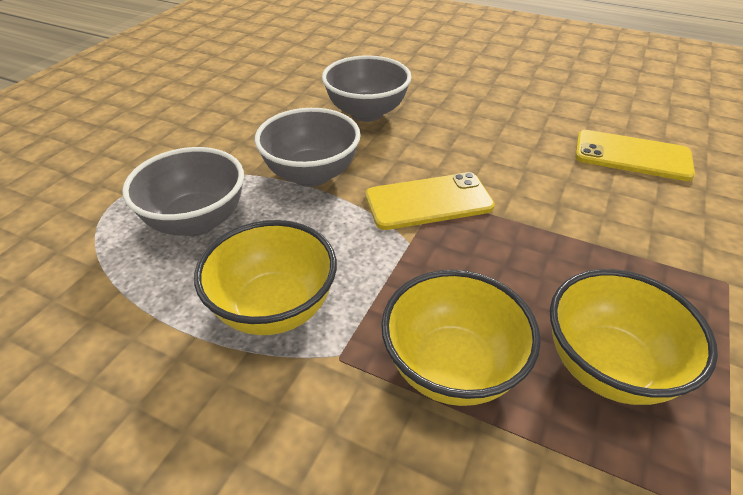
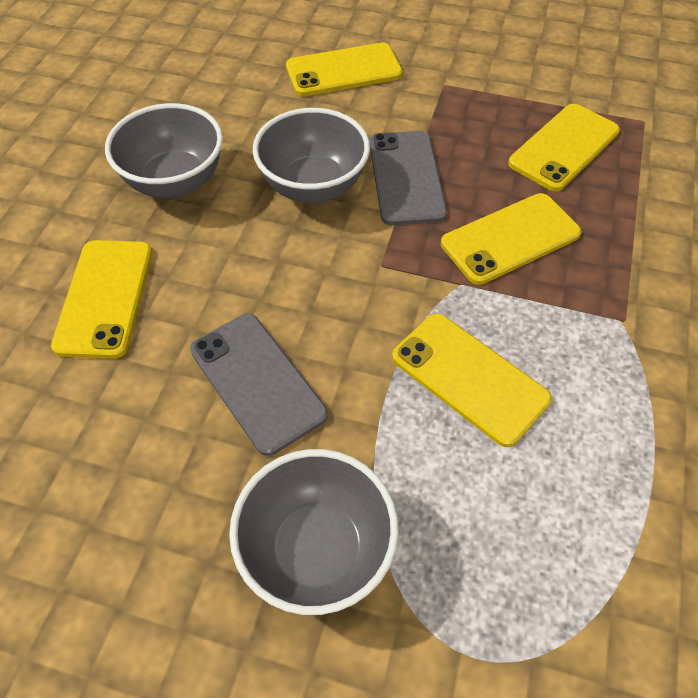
grey phone: 0 -> 2
yellow bowl: 3 -> 0
yellow phone: 2 -> 5

